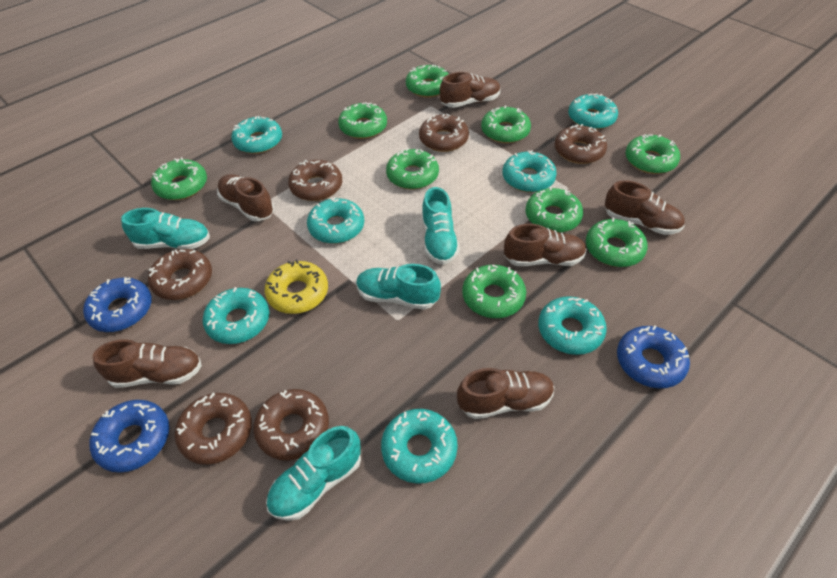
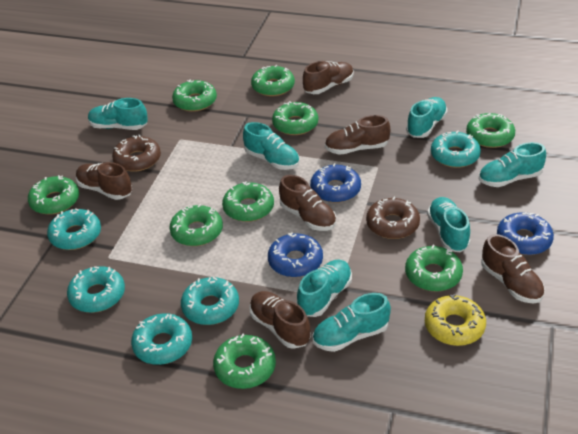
brown donut: 6 -> 2
turquoise donut: 7 -> 5
turquoise shoe: 4 -> 7

